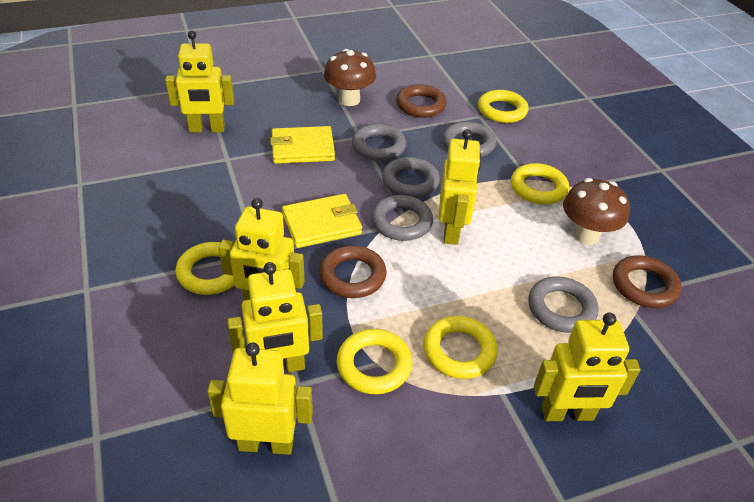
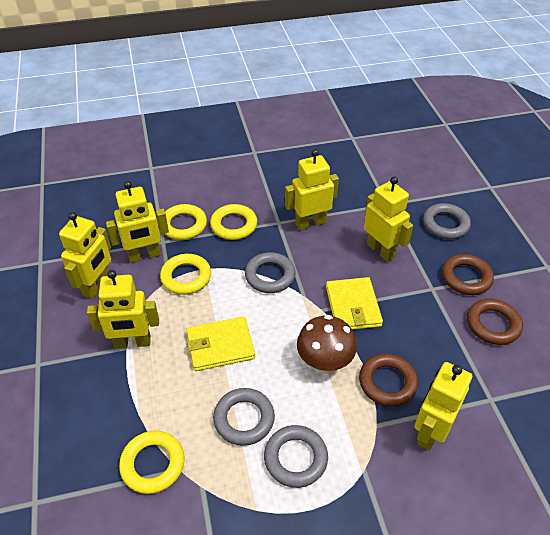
brown mushroom: 2 -> 1
grey ring: 5 -> 4
yellow ring: 5 -> 4

